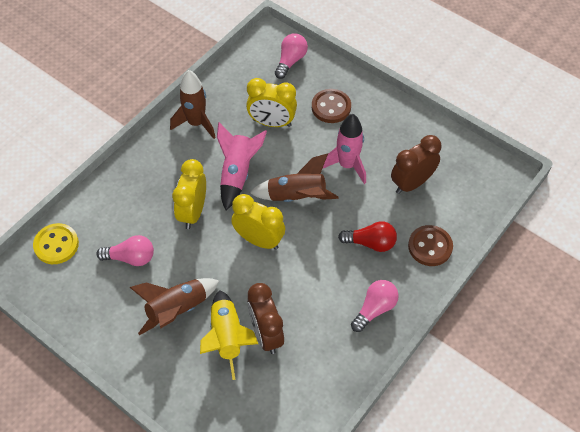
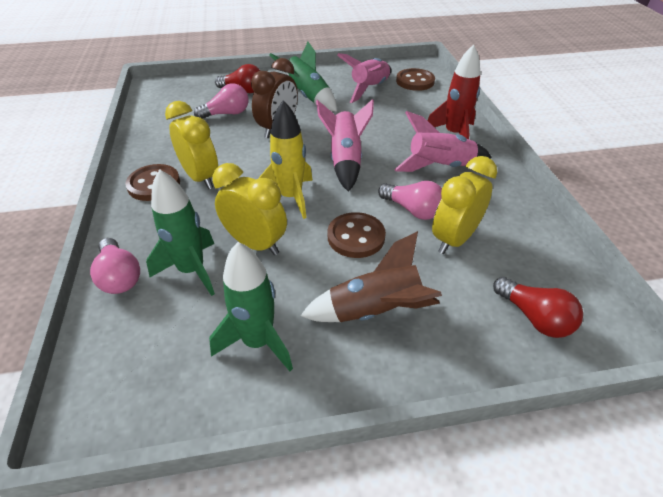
brown button: 2 -> 3
brown clock: 2 -> 1
brown rocket: 3 -> 1
green rocket: 0 -> 3
pink rocket: 2 -> 3
red light bulb: 1 -> 2
red rocket: 0 -> 1
yellow button: 1 -> 0

